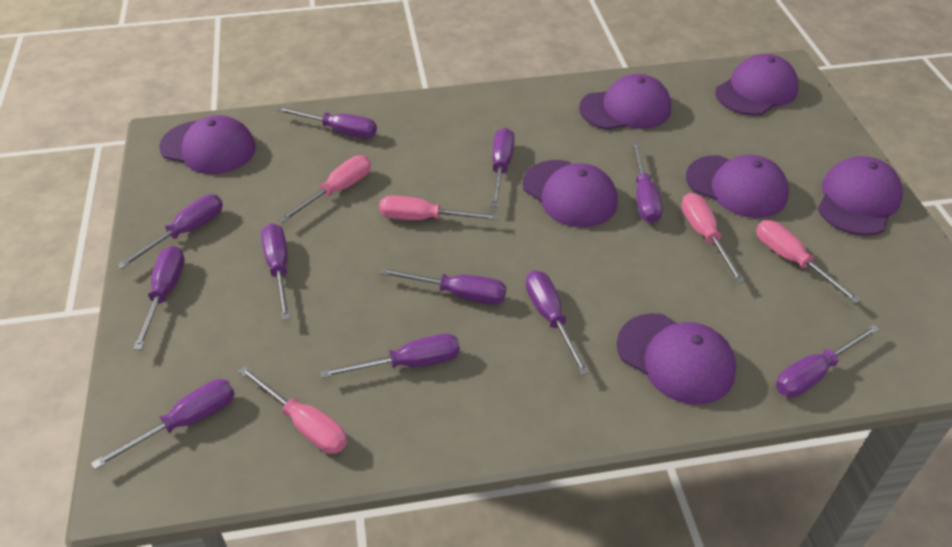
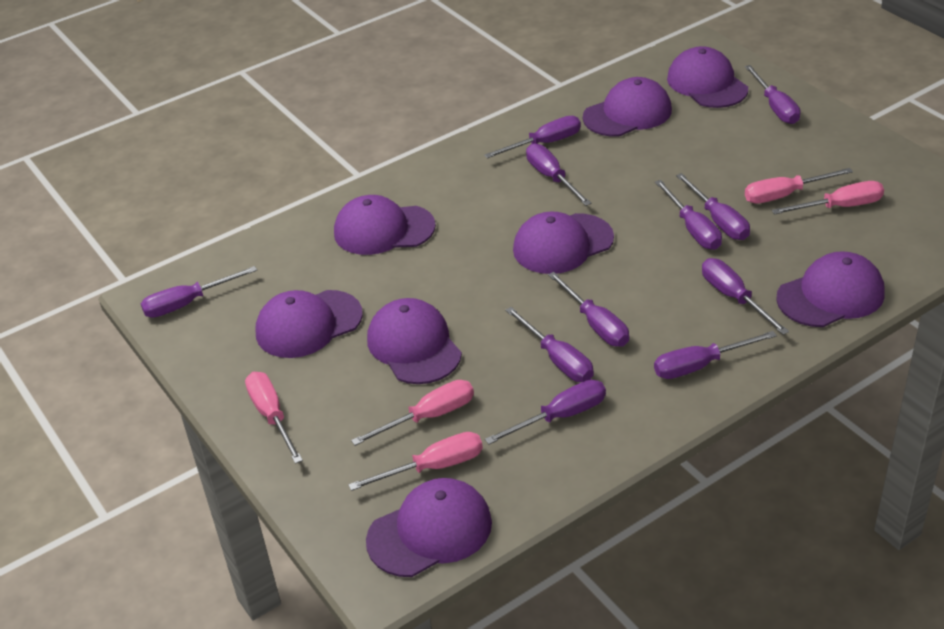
purple cap: 7 -> 8

